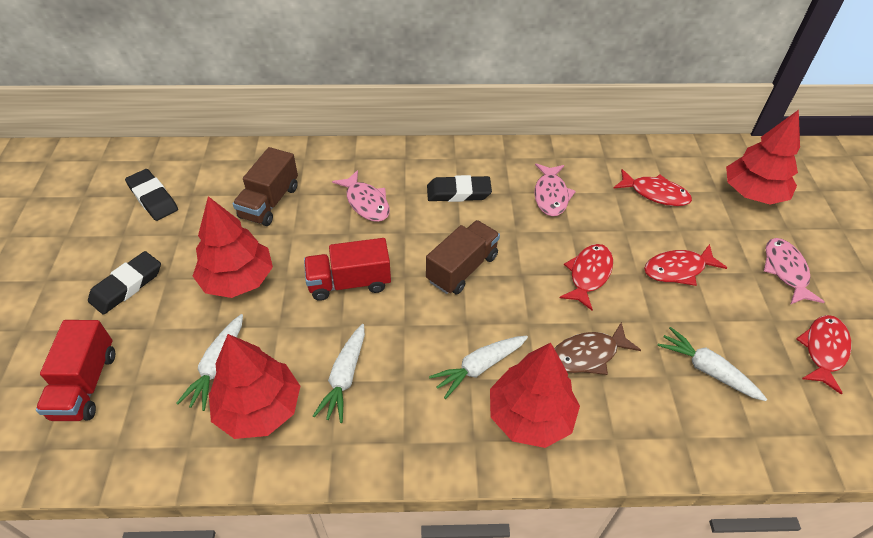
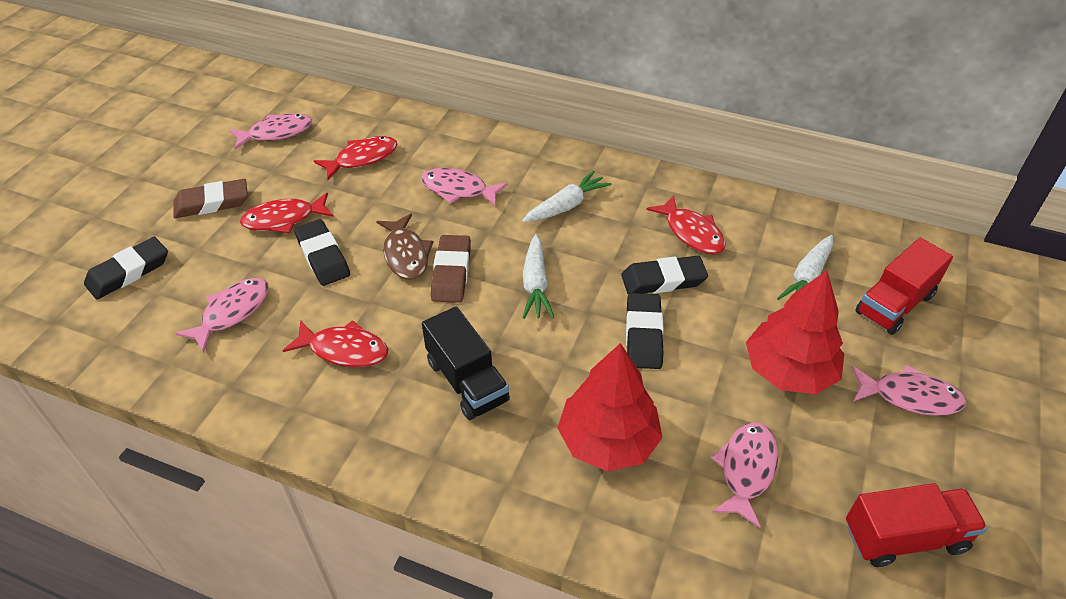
black eraser: 3 -> 4
black truck: 0 -> 1
brown eraser: 0 -> 2
brown truck: 2 -> 0
pink fish: 3 -> 5
red tree: 4 -> 2
white carrot: 4 -> 3

